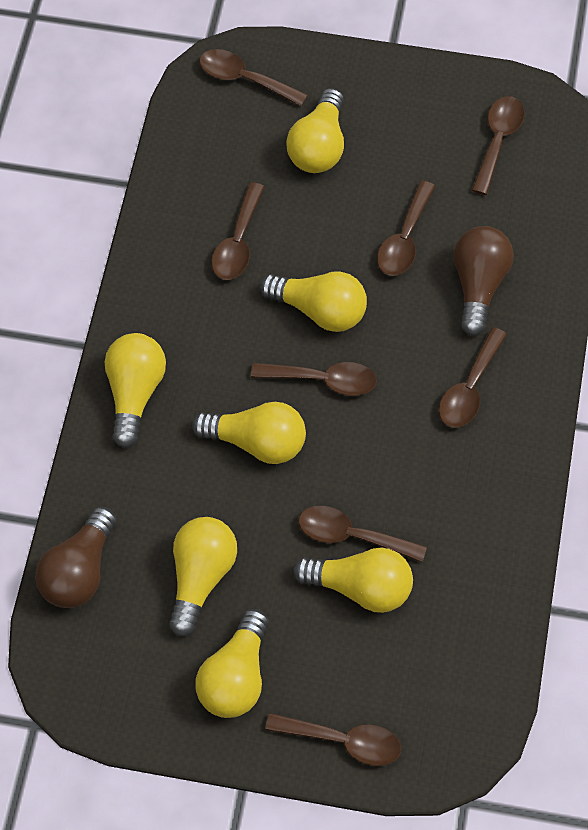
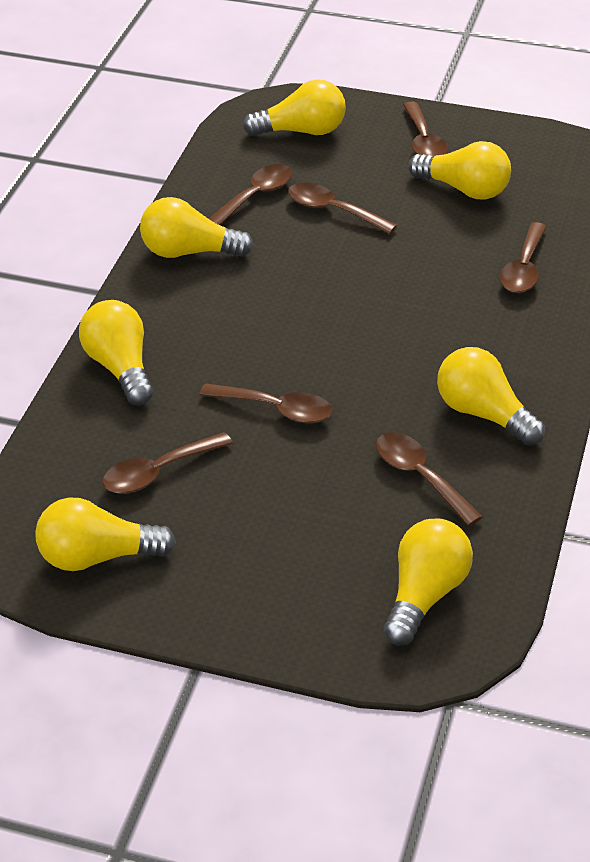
brown light bulb: 2 -> 0
brown spoon: 8 -> 7

